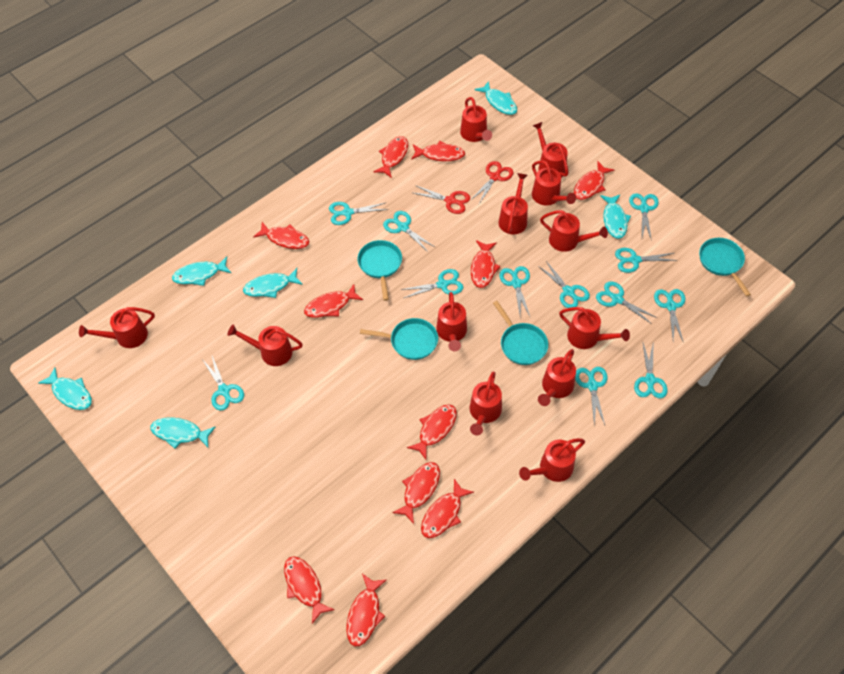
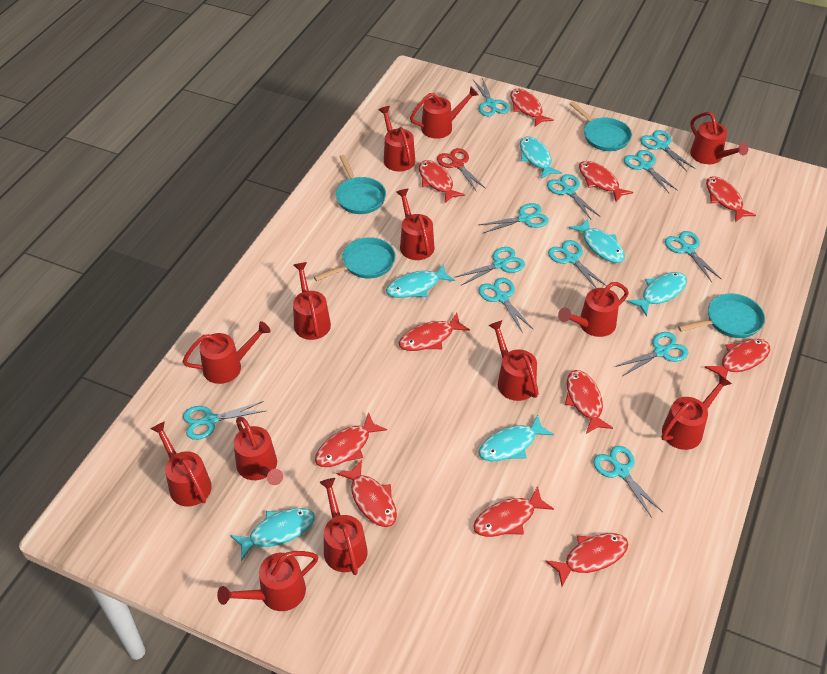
red scissors: 2 -> 1
red watering can: 12 -> 13

